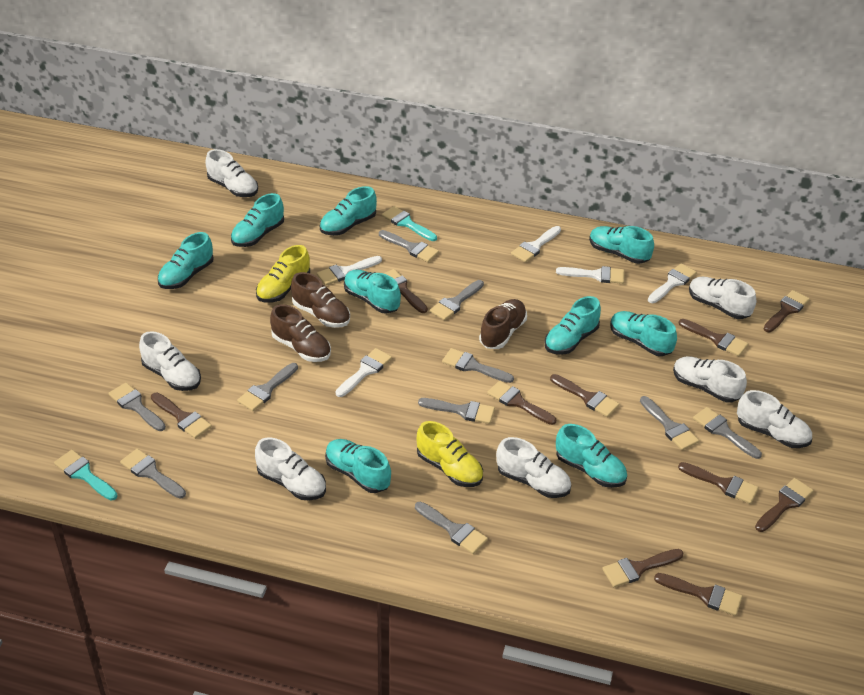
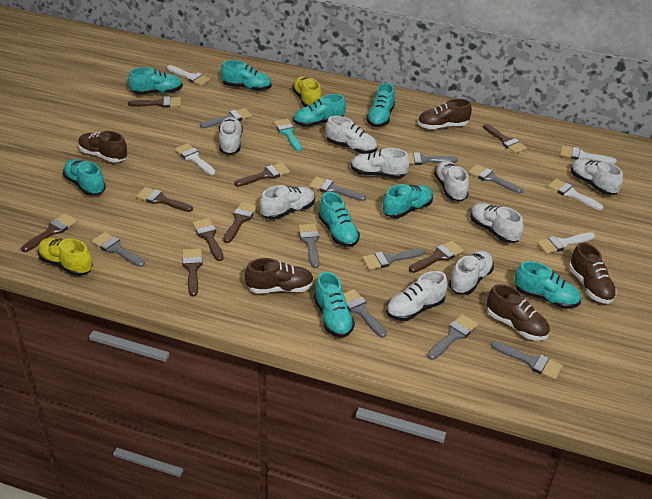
brown brush: 10 -> 9
brown shoe: 3 -> 5
turquoise brush: 2 -> 1
white shoe: 7 -> 9

